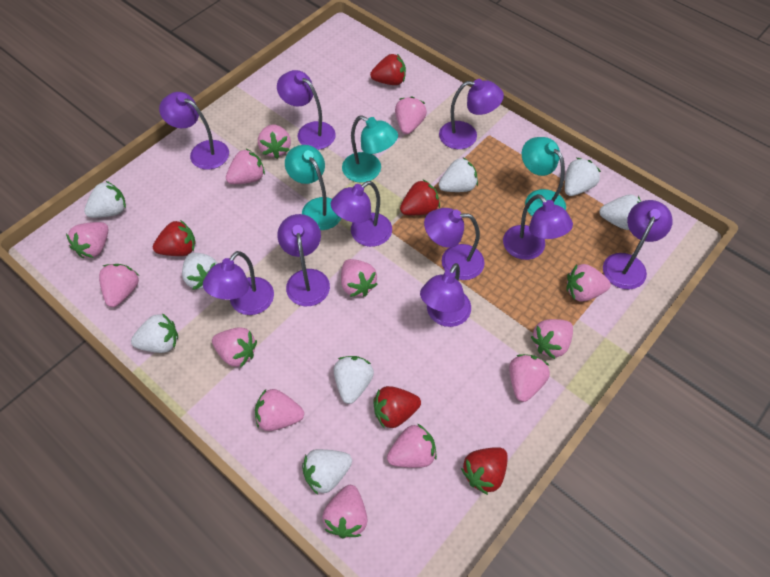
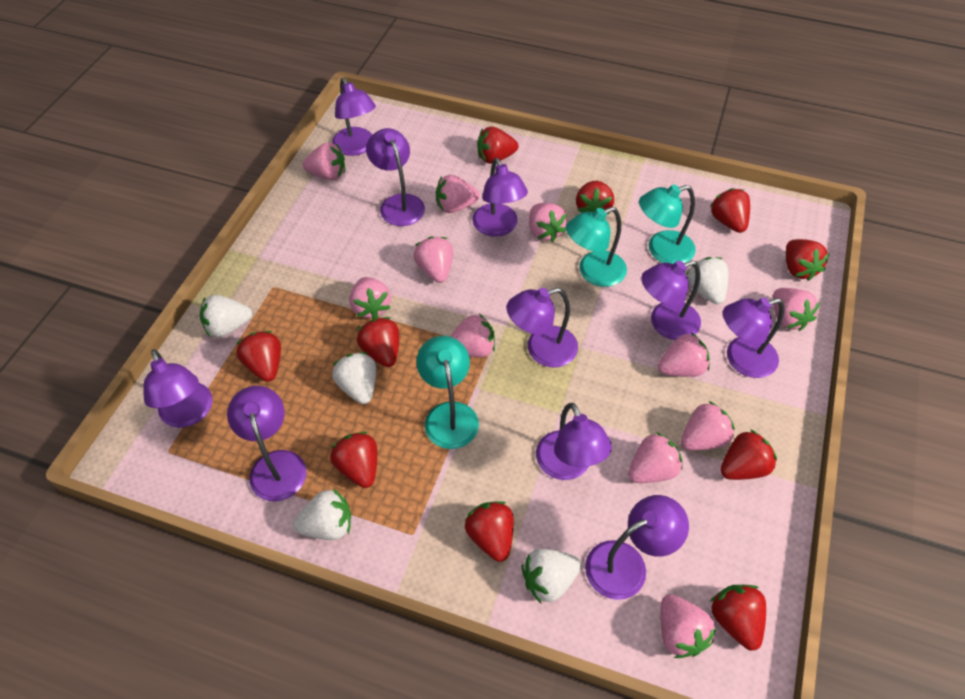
pink strawberry: 13 -> 11
red strawberry: 5 -> 10
white strawberry: 8 -> 5

